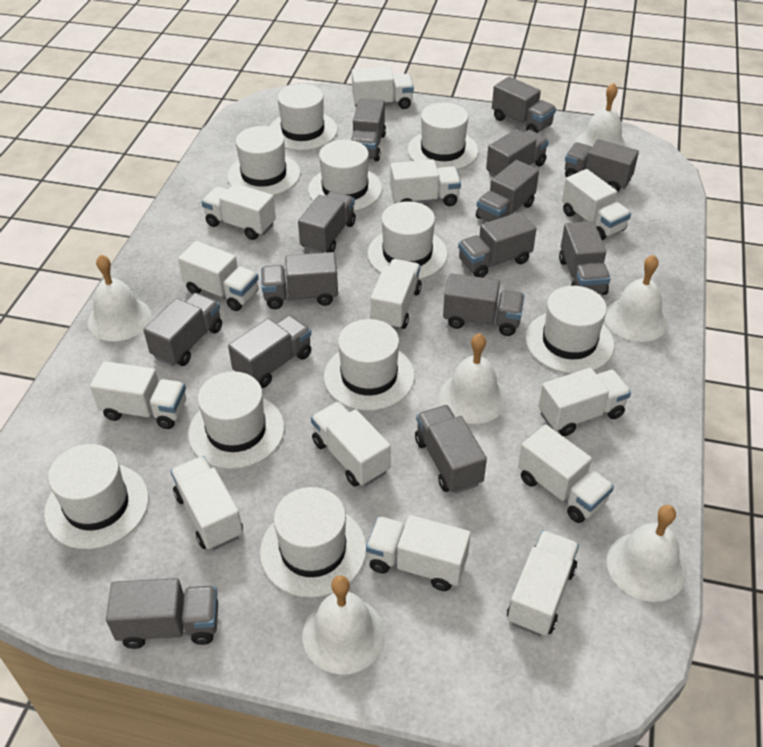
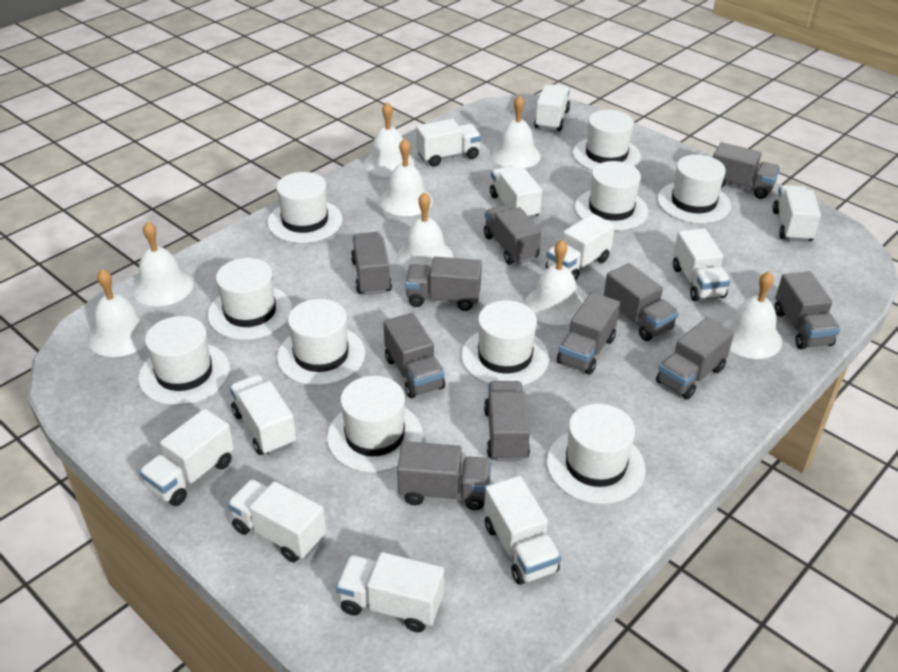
grey truck: 14 -> 11
white bell: 6 -> 8
white truck: 13 -> 11

